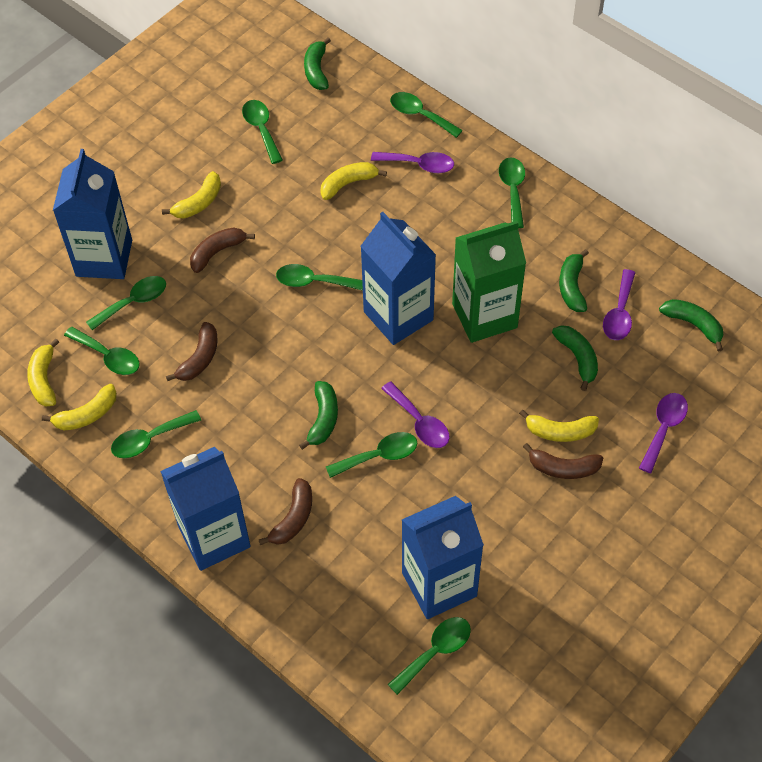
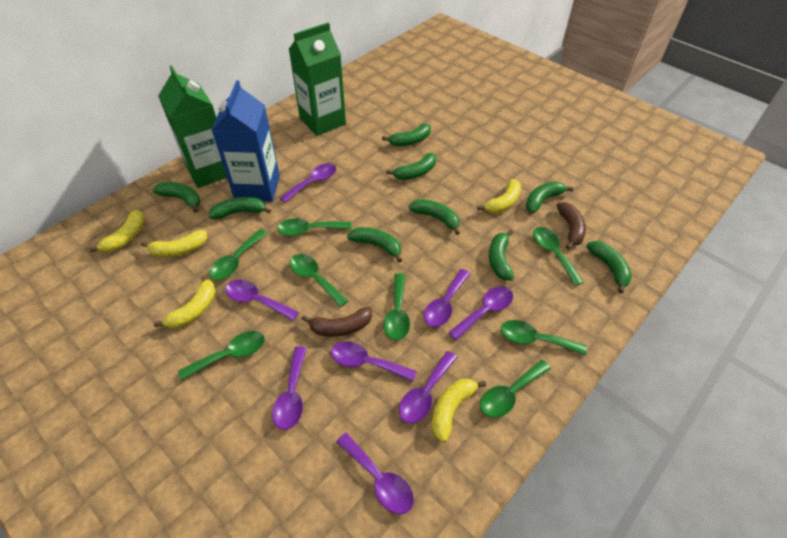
blue carton: 4 -> 1
brown banana: 4 -> 2
green banana: 5 -> 9
green carton: 1 -> 2
green spoon: 9 -> 8
purple spoon: 4 -> 8

